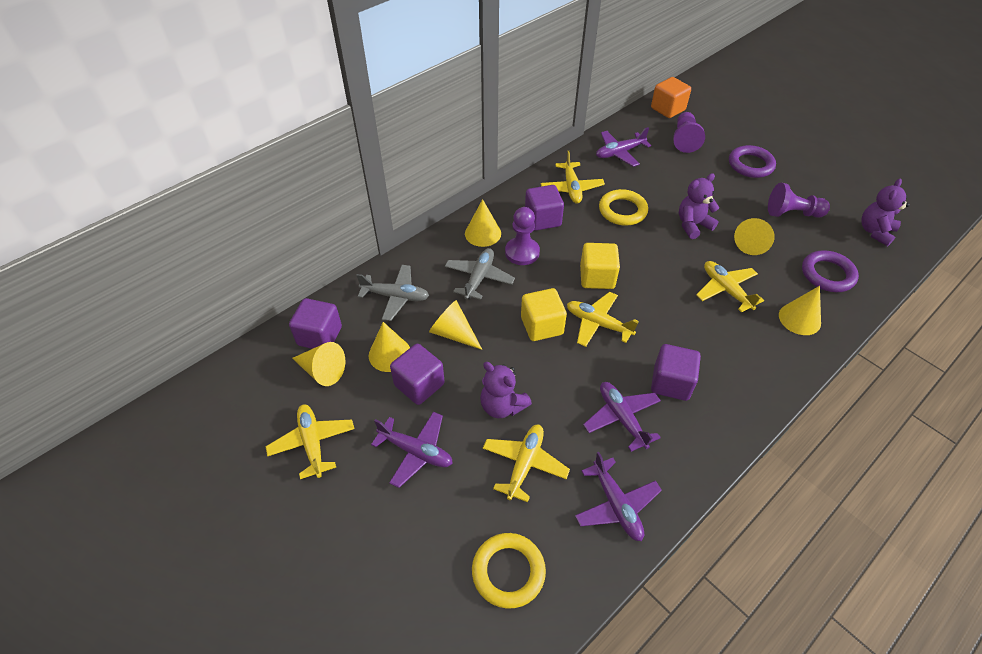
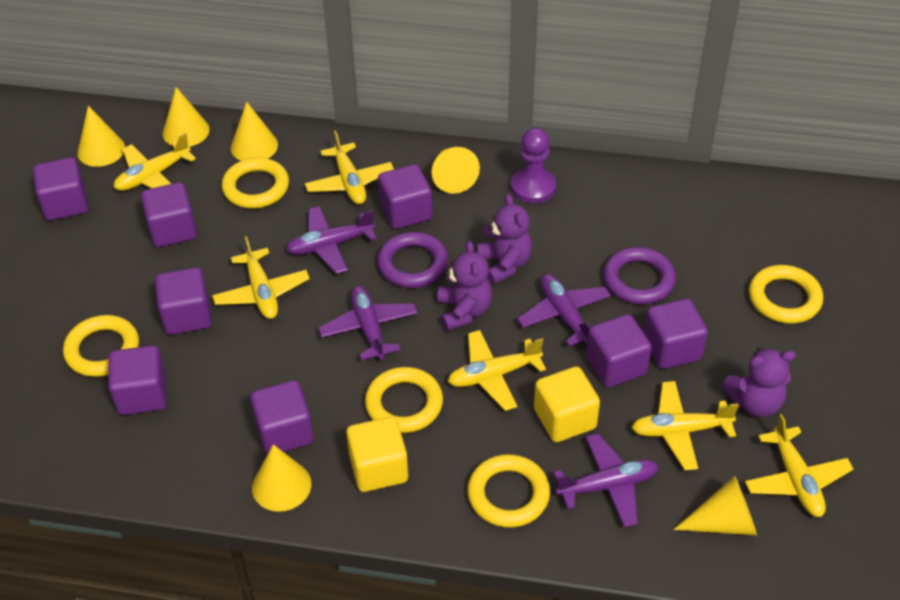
grey plane: 2 -> 0
orange cube: 1 -> 0
purple cube: 4 -> 8
purple pawn: 3 -> 1
yellow plane: 5 -> 6
yellow ring: 2 -> 5

